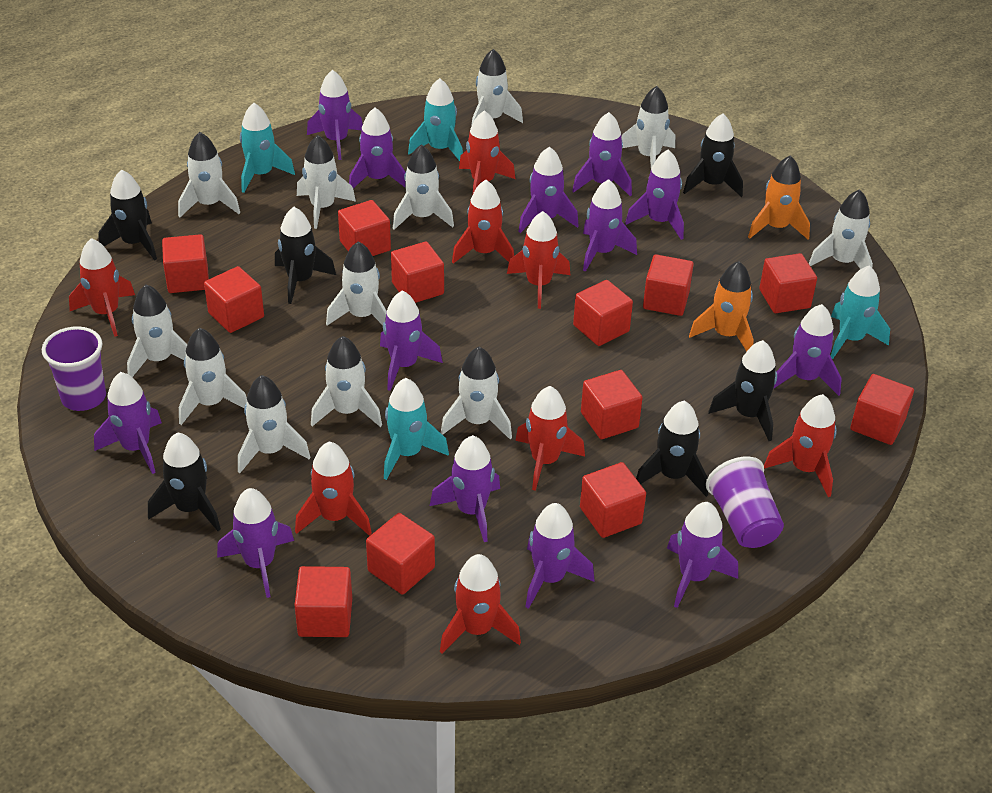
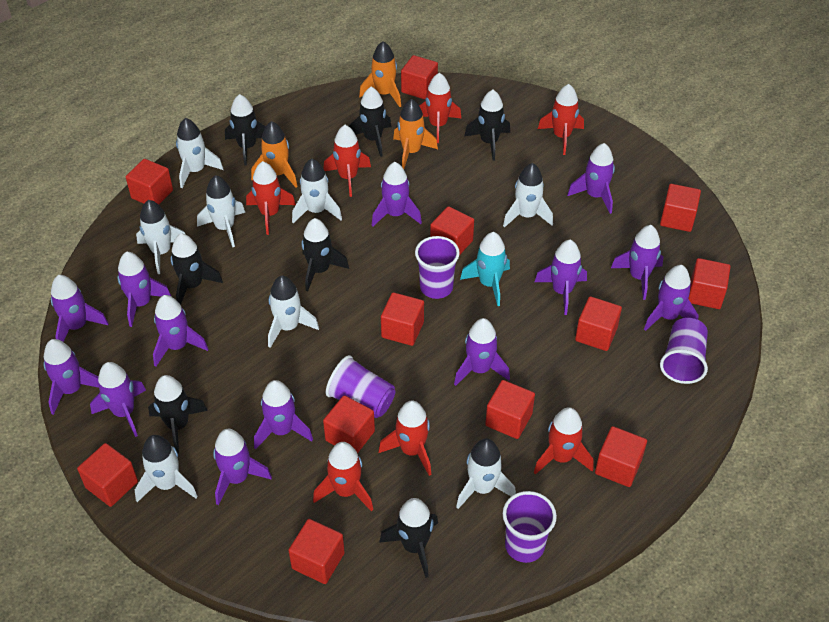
black rocket: 6 -> 7
orange rocket: 2 -> 3
purple cup: 2 -> 4
red rocket: 8 -> 7
turquoise rocket: 4 -> 1
white rocket: 12 -> 8

